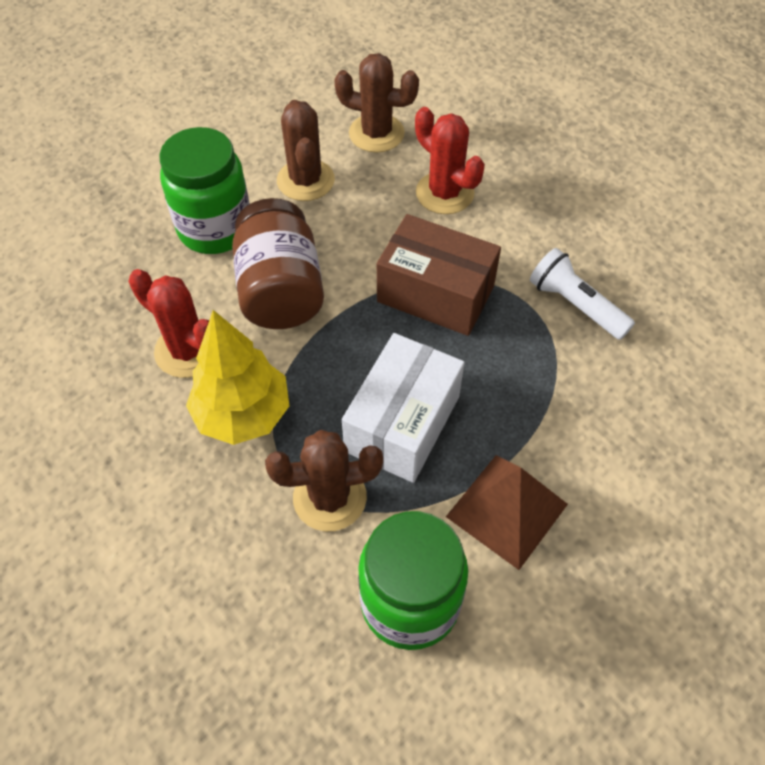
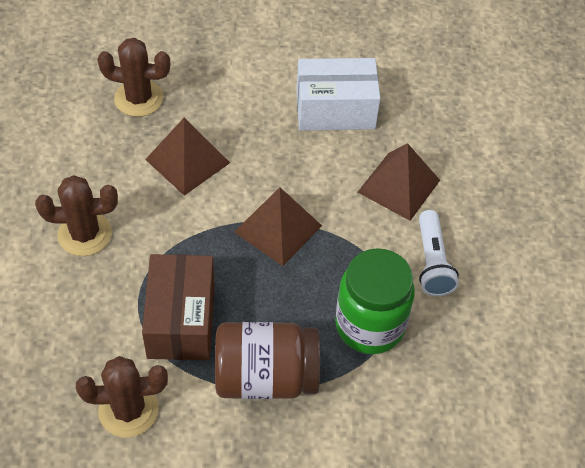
brown pyramid: 1 -> 3
green jar: 2 -> 1
red cactus: 2 -> 0
yellow tree: 1 -> 0

